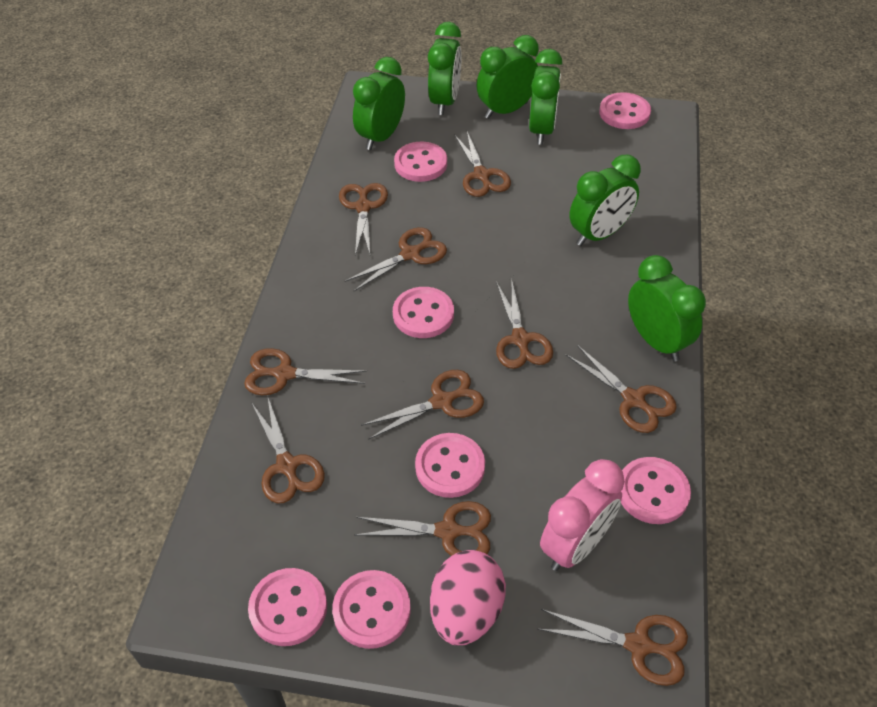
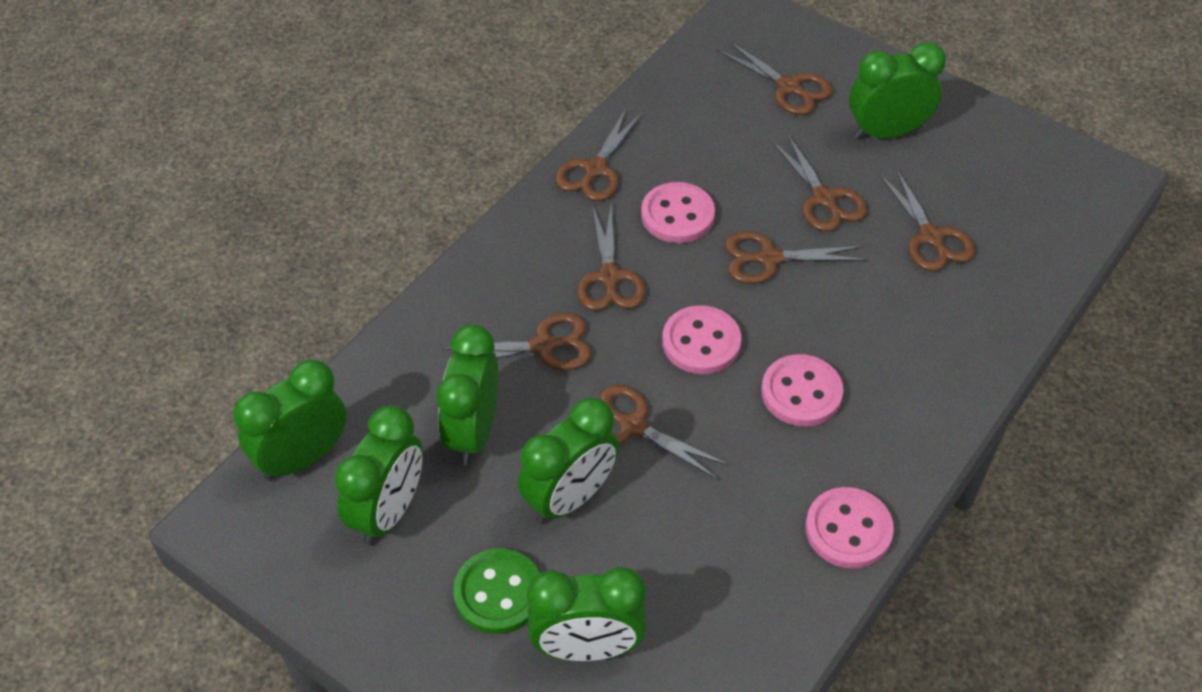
brown scissors: 10 -> 8
green button: 0 -> 1
pink button: 7 -> 4
pink clock: 1 -> 0
pink egg: 1 -> 0

